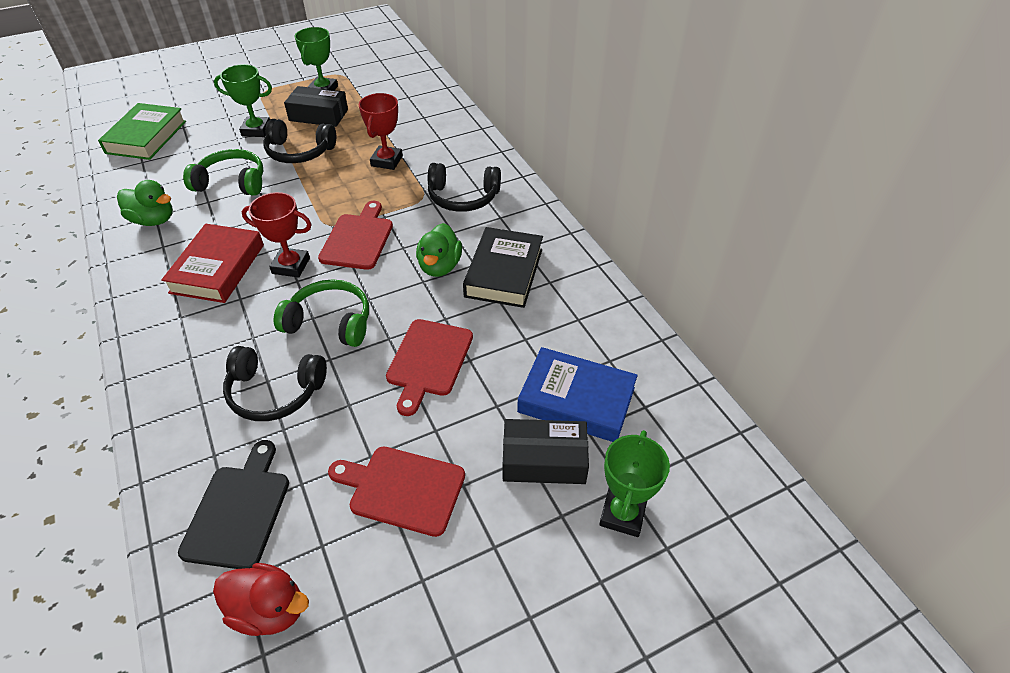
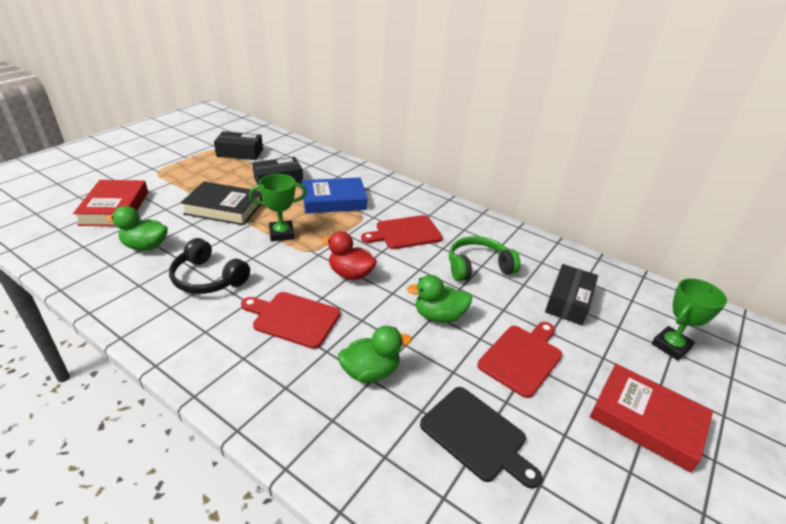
black box: 2 -> 3
black headphones: 3 -> 1
green book: 1 -> 0
green duck: 2 -> 3
green headphones: 2 -> 1
green trophy: 3 -> 2
red book: 1 -> 2
red trophy: 2 -> 0

